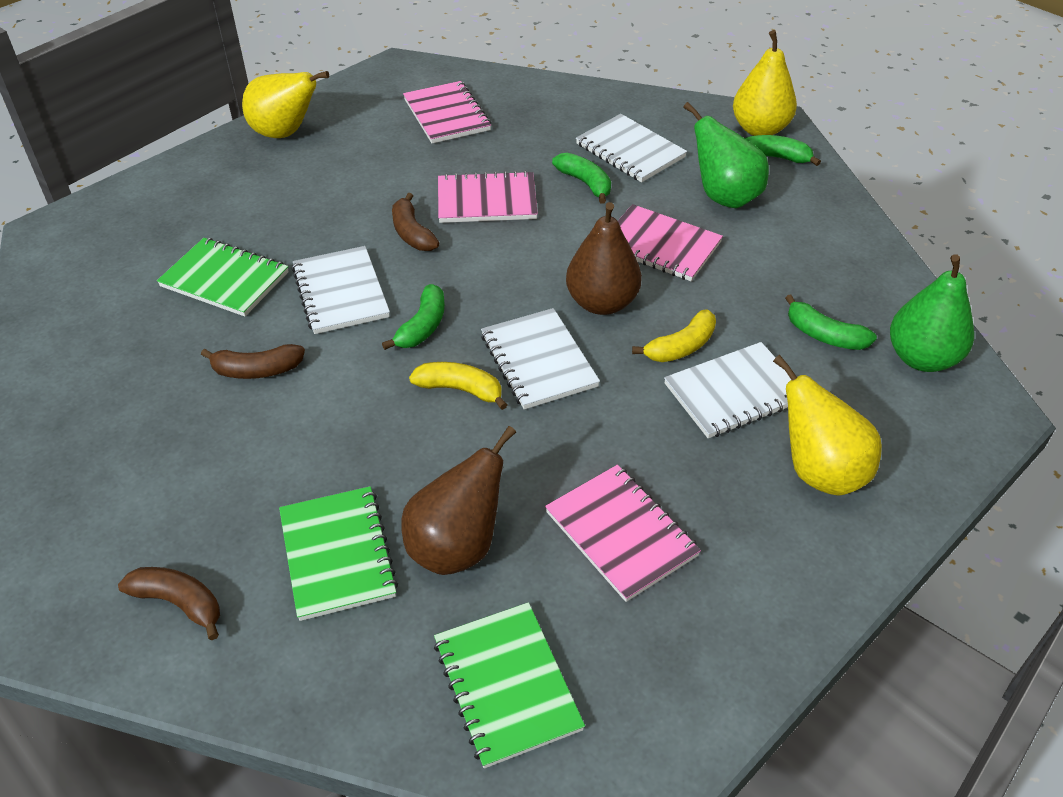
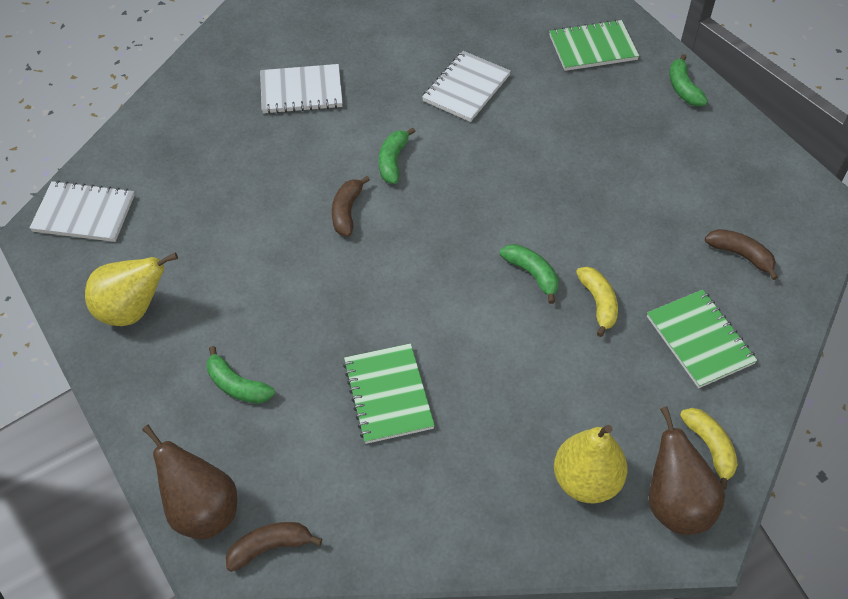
green pear: 2 -> 0
pink notebook: 4 -> 0
white notebook: 4 -> 3
yellow pear: 3 -> 2

